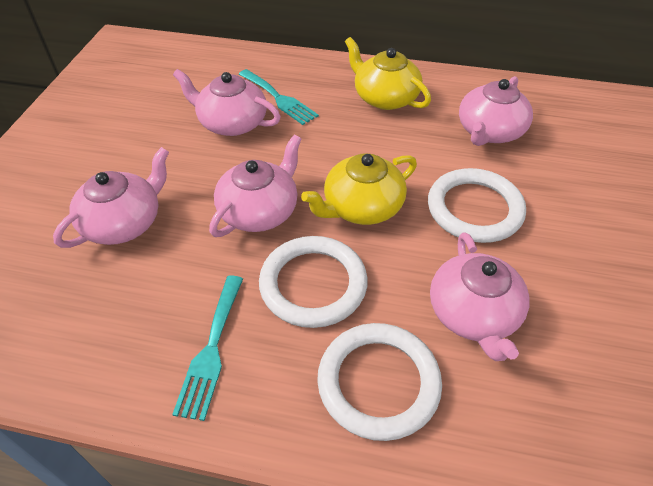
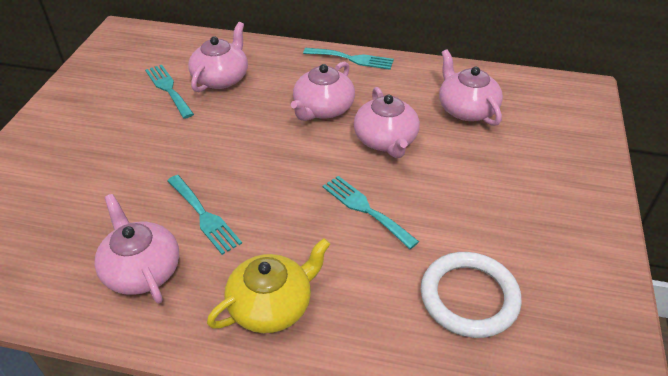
turquoise fork: 2 -> 4
white ring: 3 -> 1
yellow teapot: 2 -> 1

